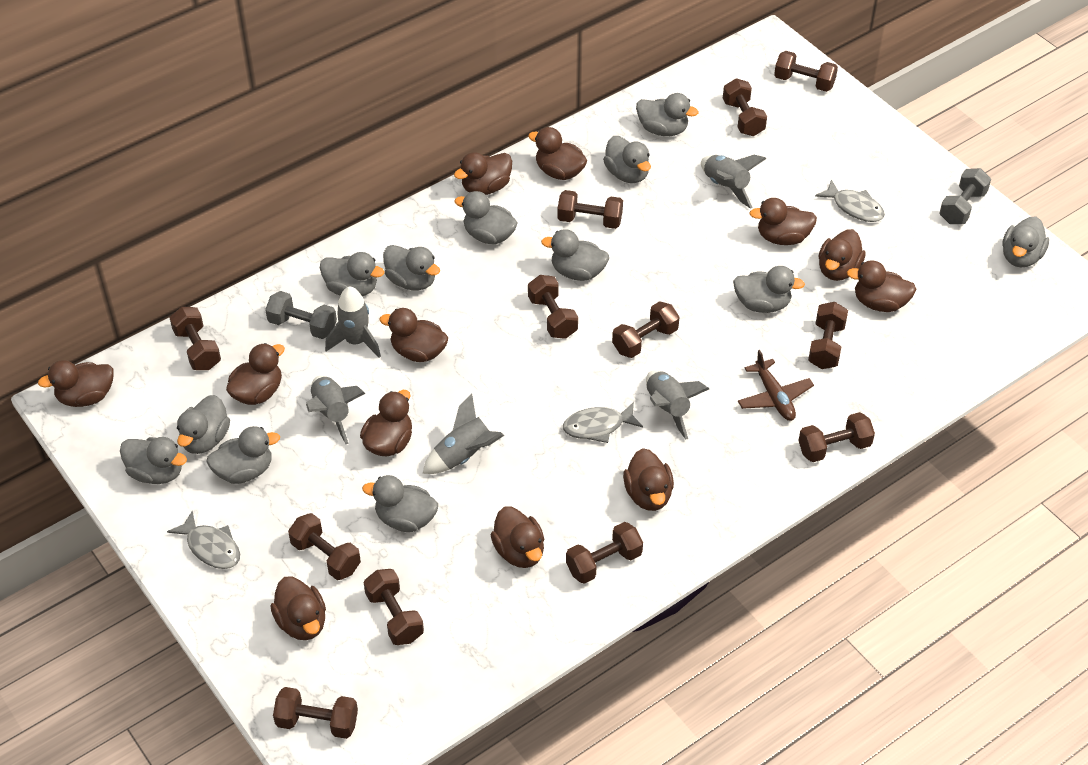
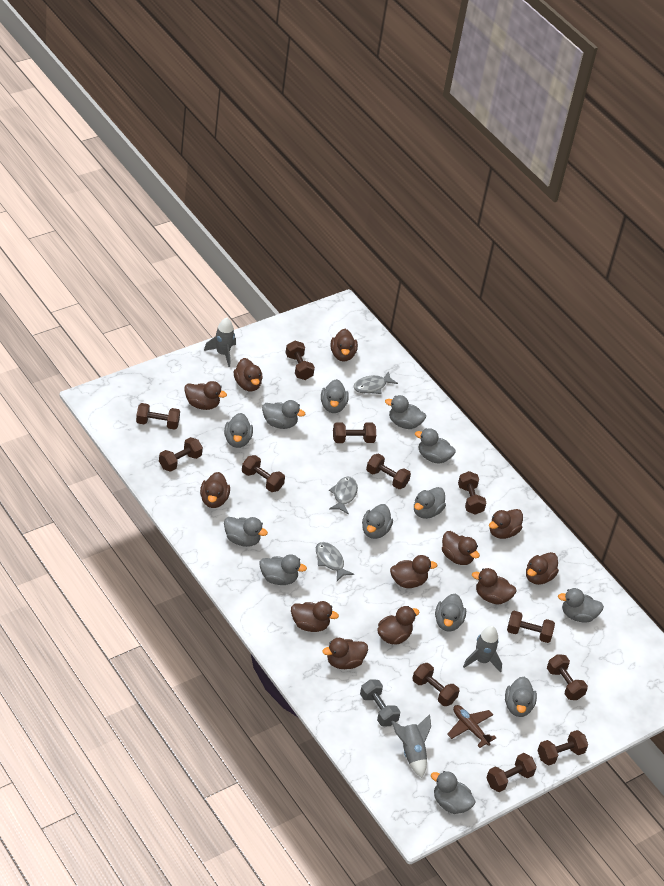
grey duck: 12 -> 13
grey dumbbell: 2 -> 1
grey rocket: 5 -> 3

